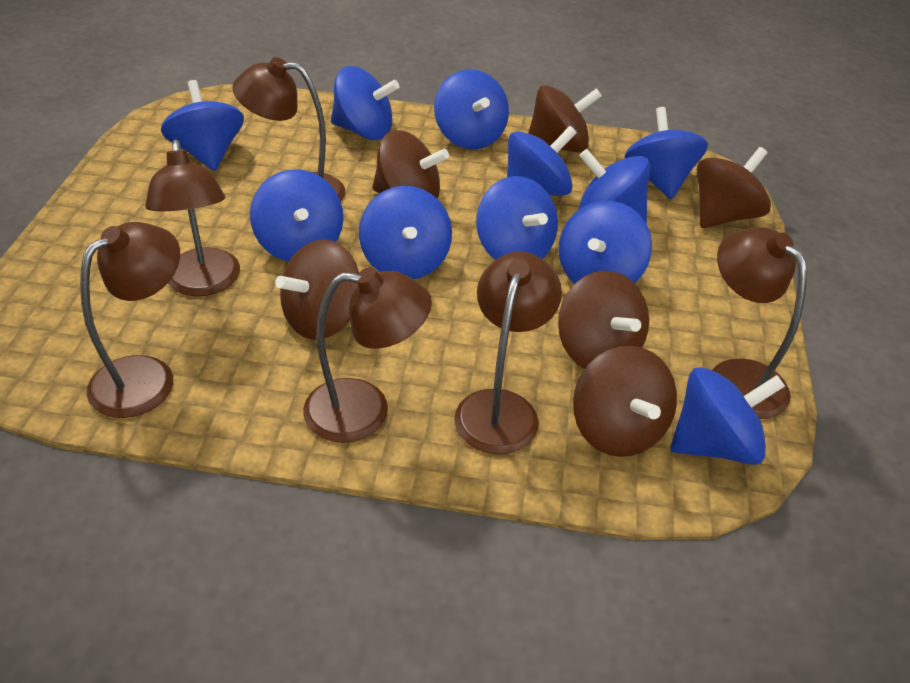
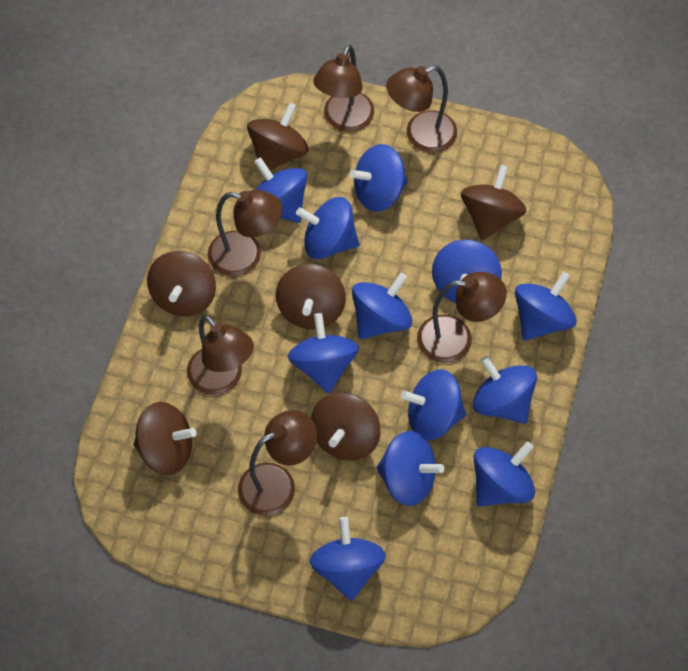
blue spinning top: 11 -> 12

